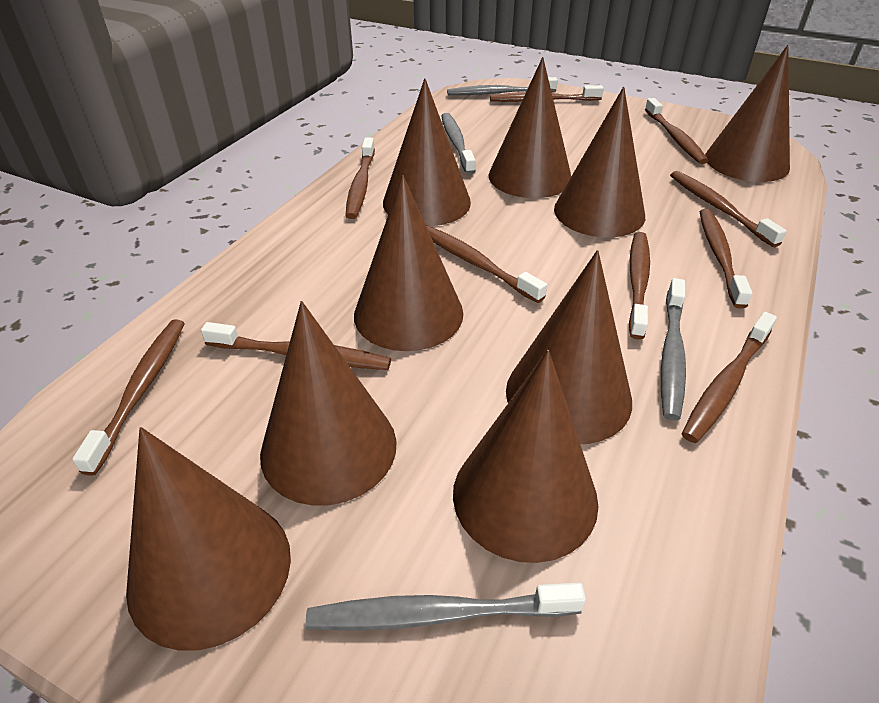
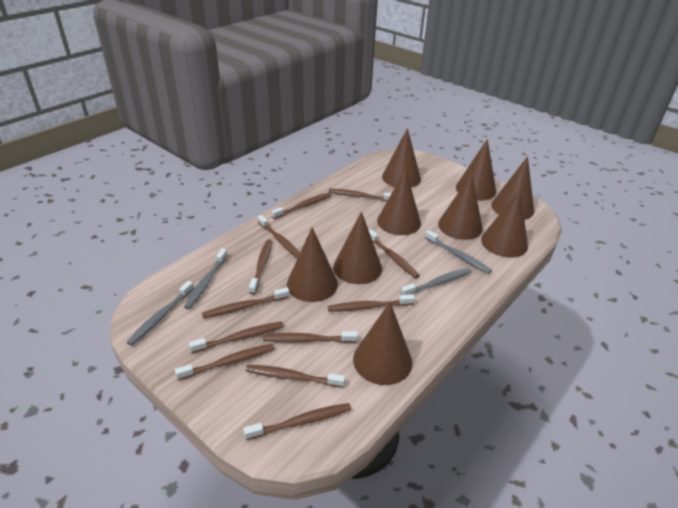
brown toothbrush: 10 -> 12

